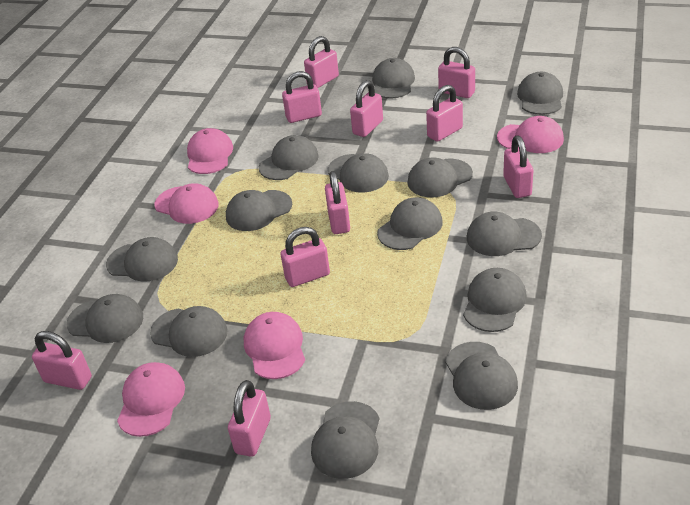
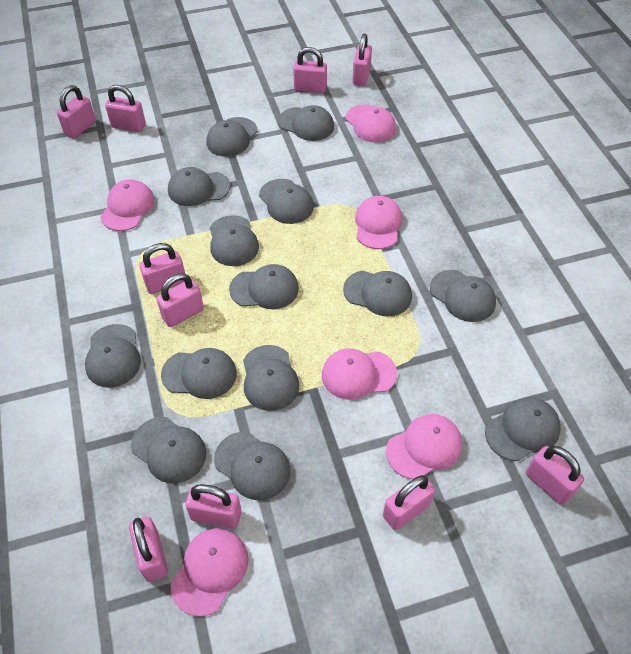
pink cap: 5 -> 6

